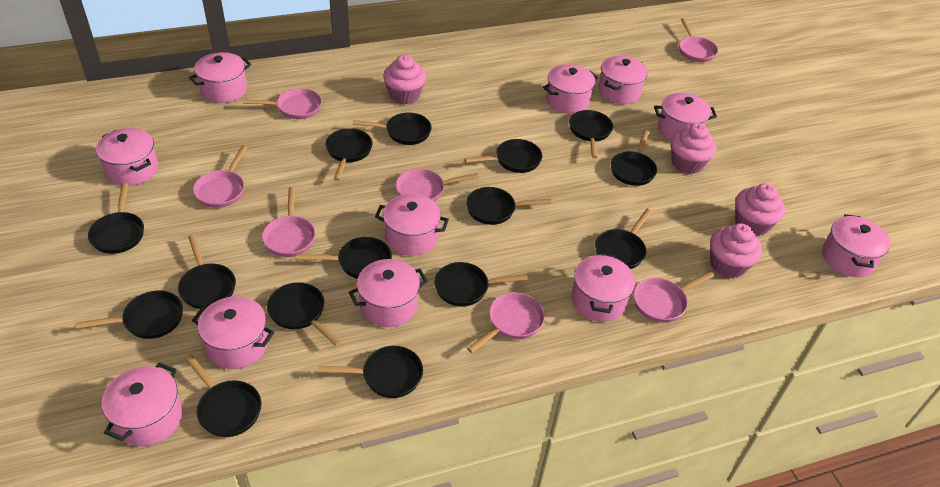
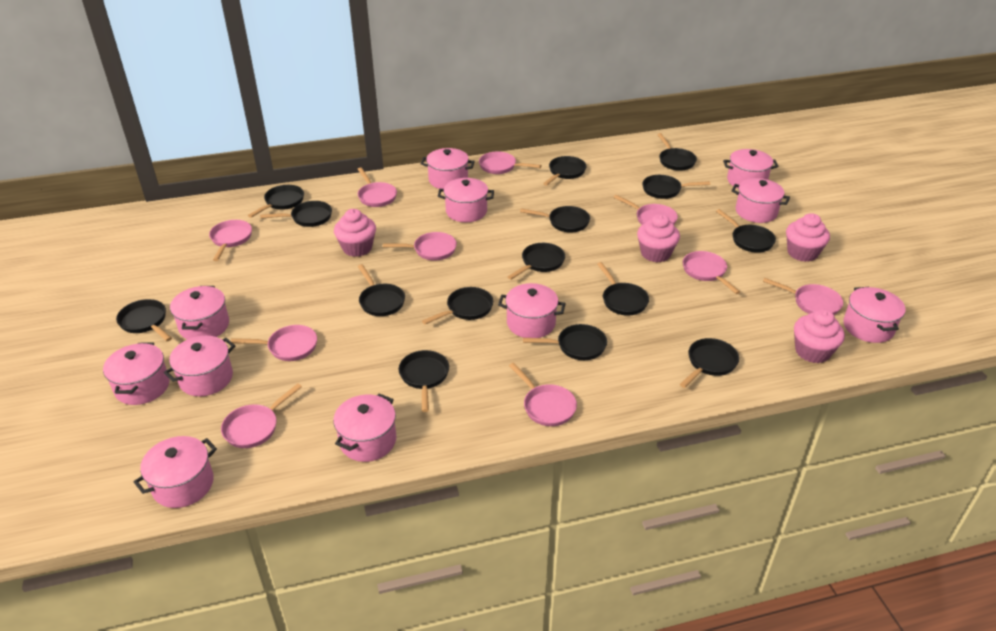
pink pan: 7 -> 10

